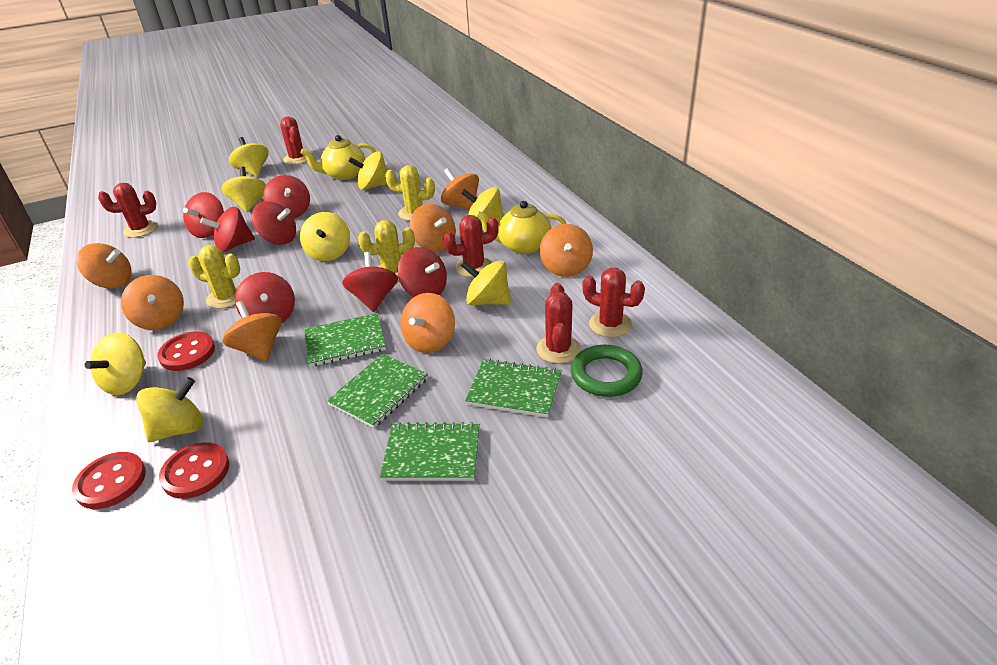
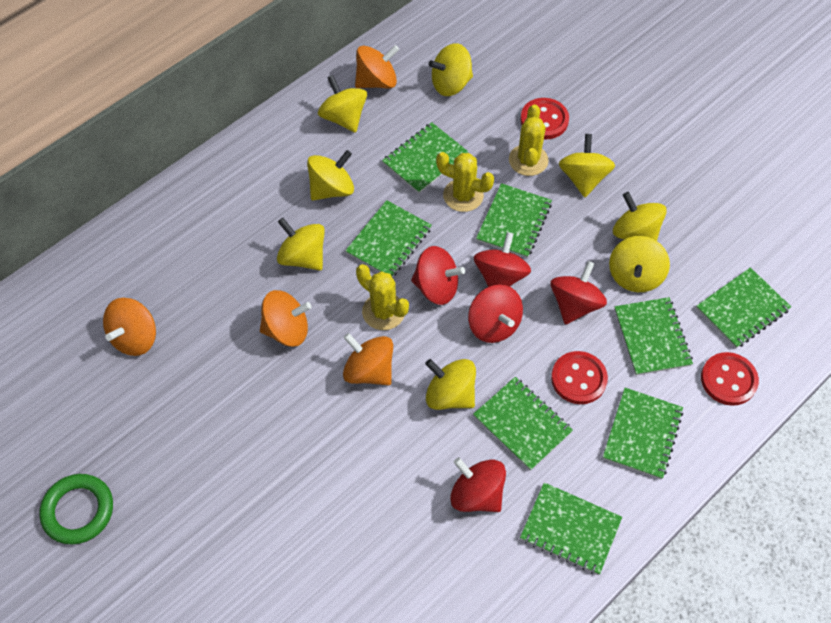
green notebook: 4 -> 8
orange spinning top: 7 -> 4
red cactus: 5 -> 0
red spinning top: 7 -> 5
yellow teapot: 2 -> 0

